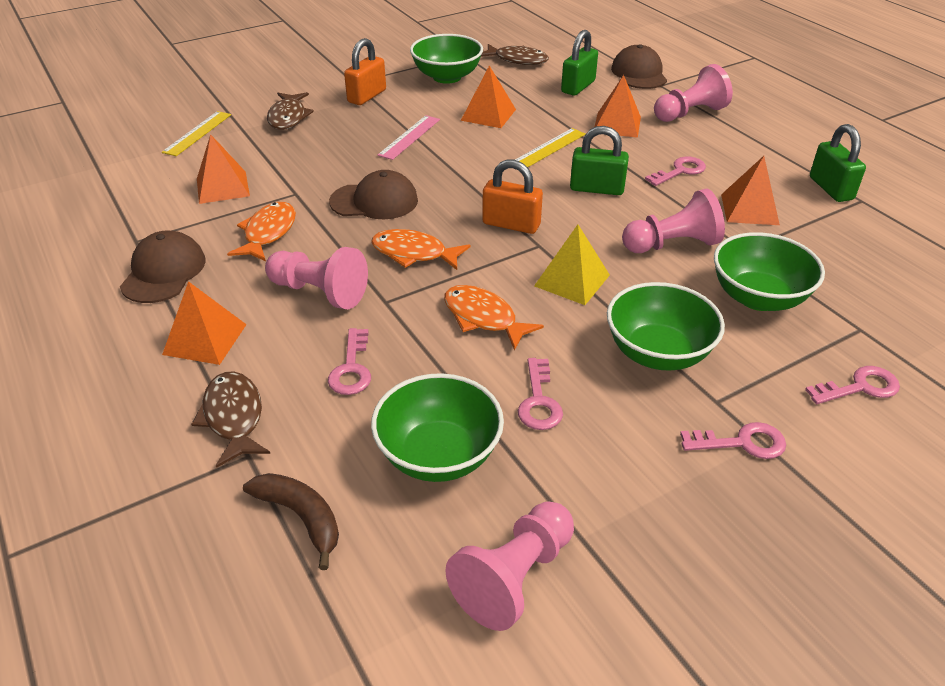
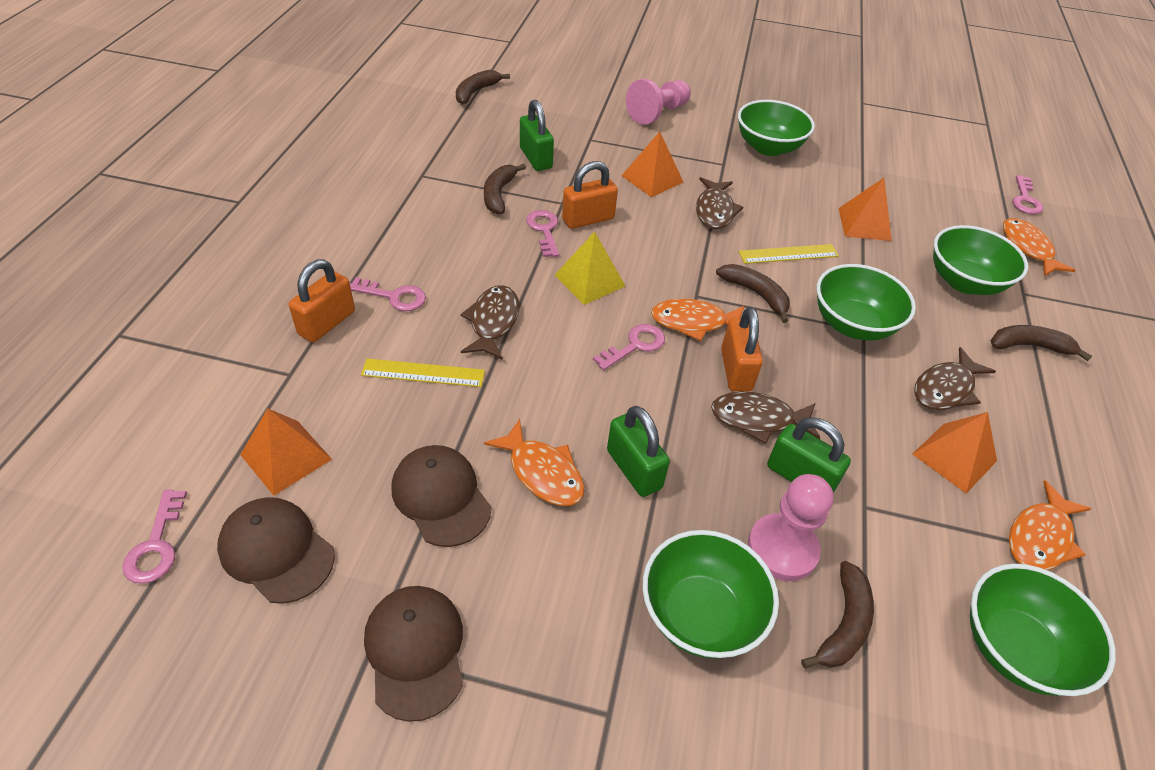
brown banana: 1 -> 5
brown fish: 3 -> 4
green bowl: 4 -> 5
orange fish: 3 -> 4
orange padlock: 2 -> 3
orange pyramid: 5 -> 4
pink pawn: 4 -> 2
pink ruler: 1 -> 0

